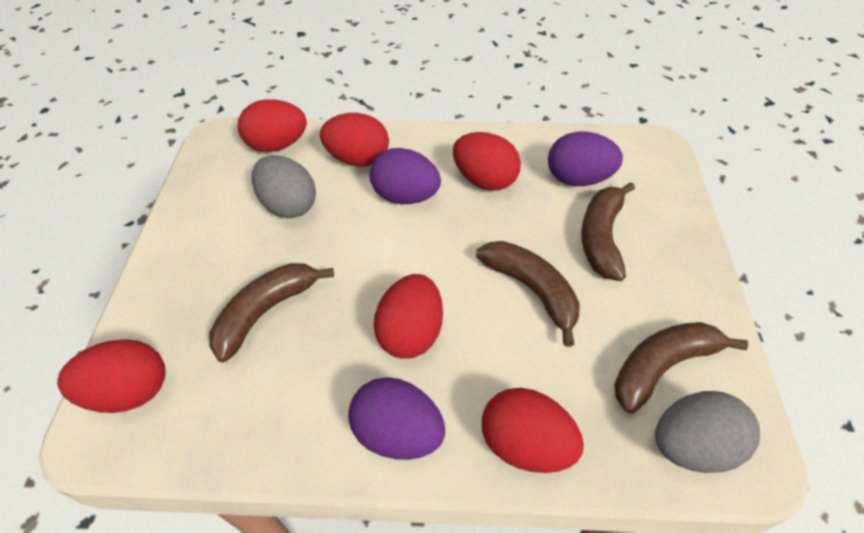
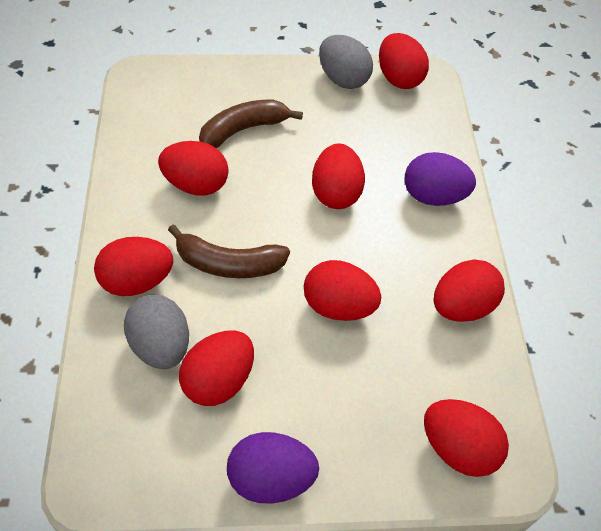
brown banana: 4 -> 2
purple egg: 3 -> 2
red egg: 6 -> 8

